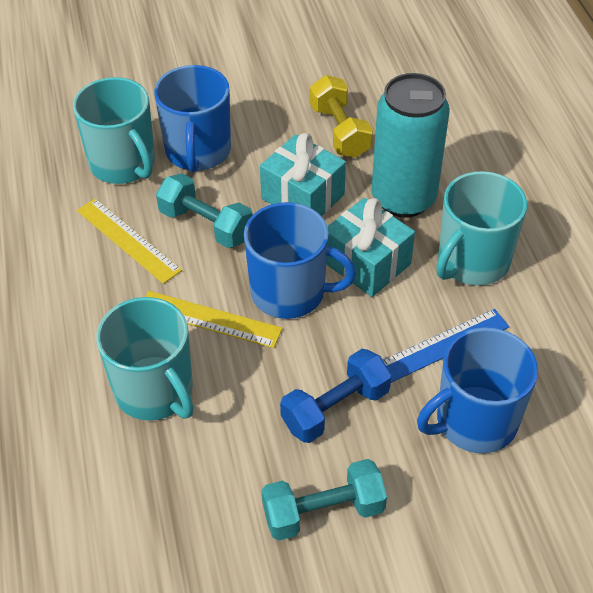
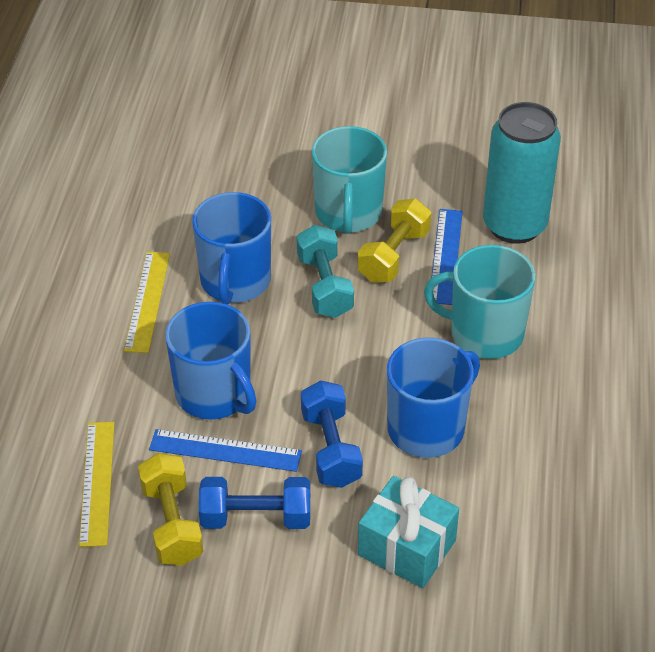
blue dumbbell: 1 -> 2
blue ruler: 1 -> 2
turquoise dumbbell: 2 -> 1
turquoise gift: 2 -> 1
turquoise mug: 3 -> 2
yellow dumbbell: 1 -> 2

